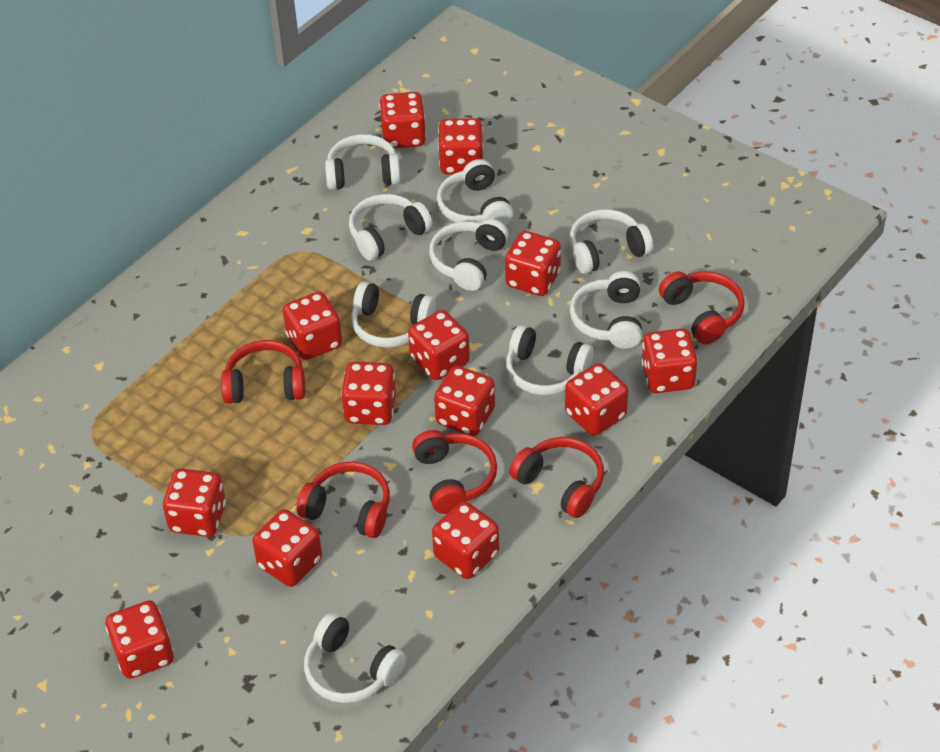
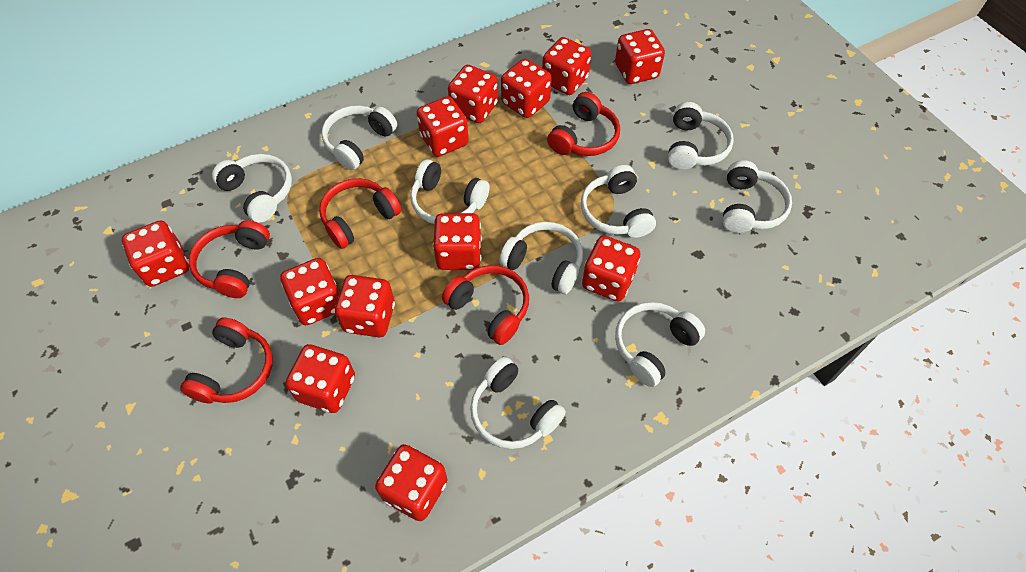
red dice: 13 -> 12

